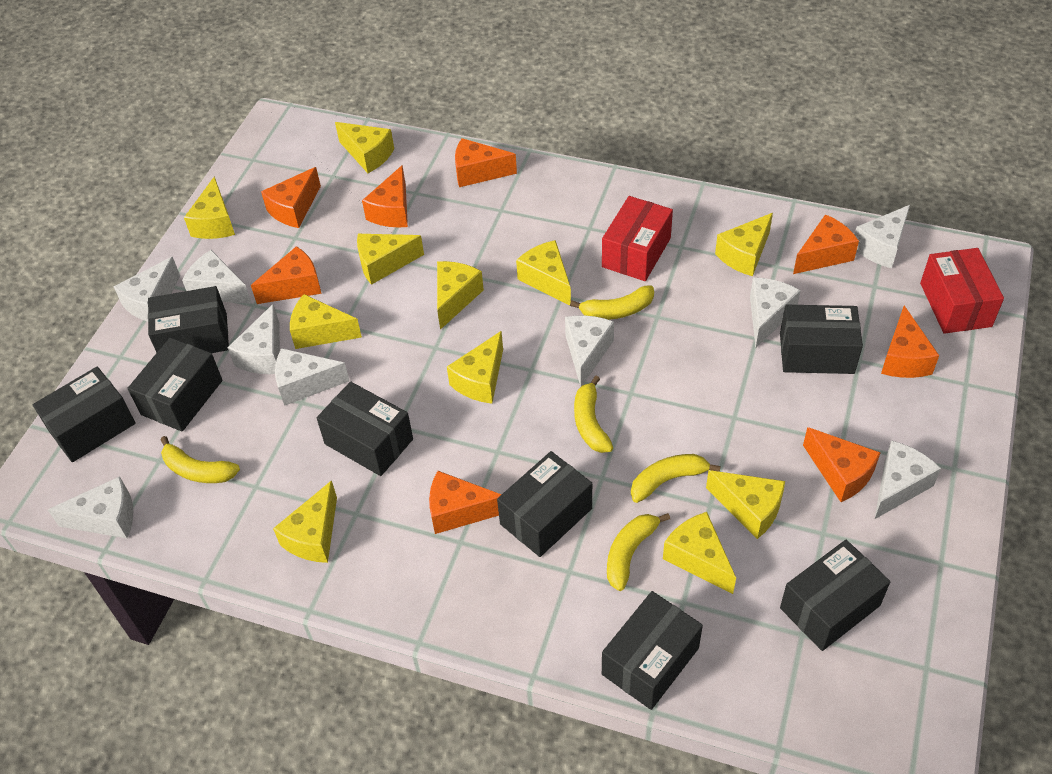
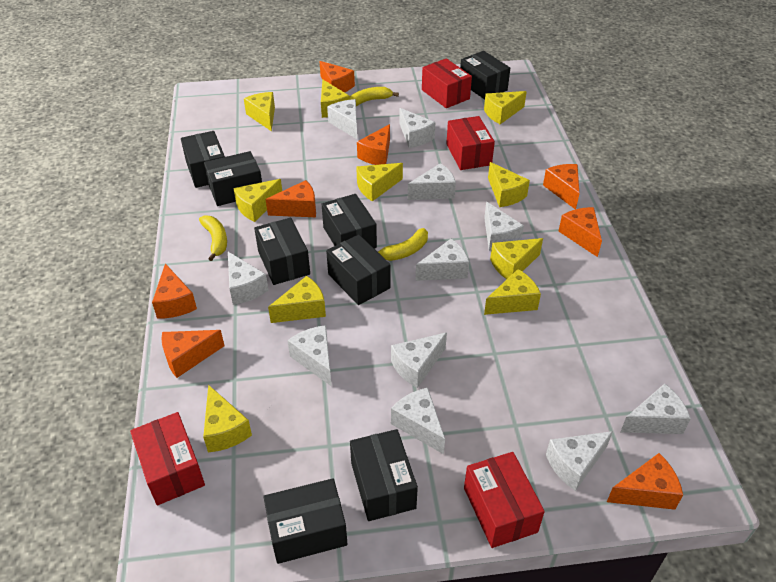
red box: 2 -> 4
white cheese: 9 -> 11
yellow banana: 5 -> 3
yellow cheese: 11 -> 10

